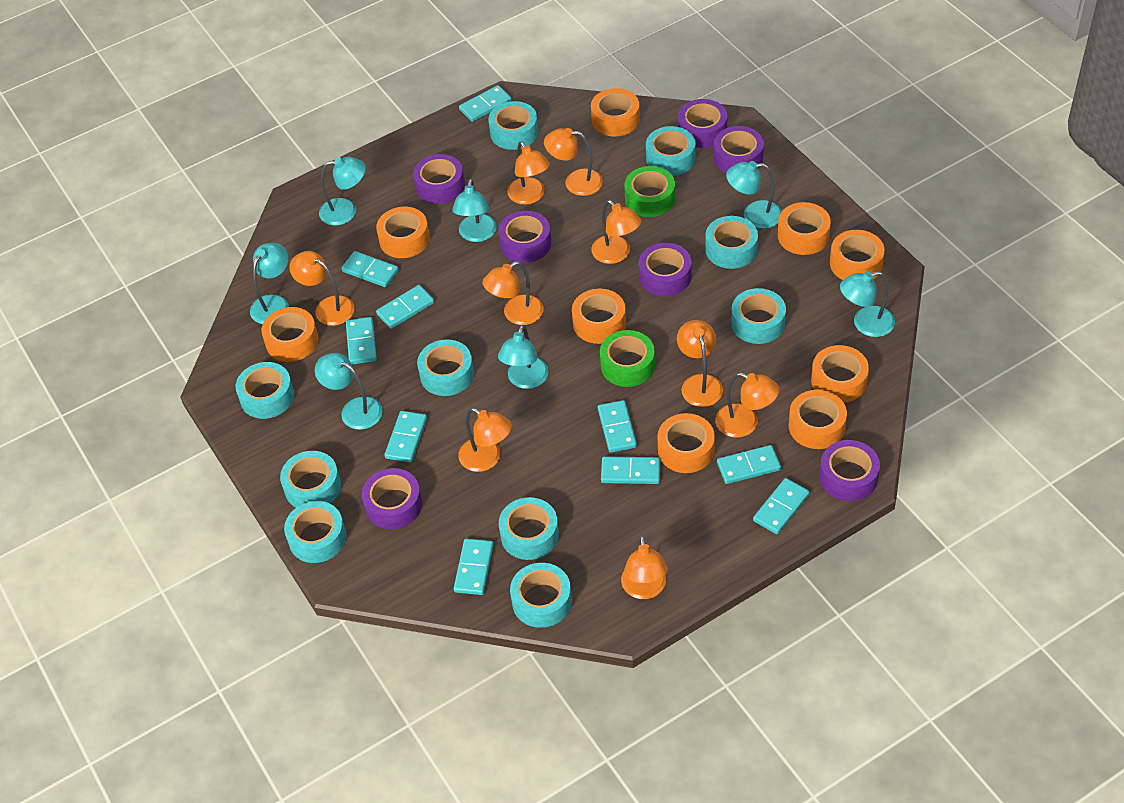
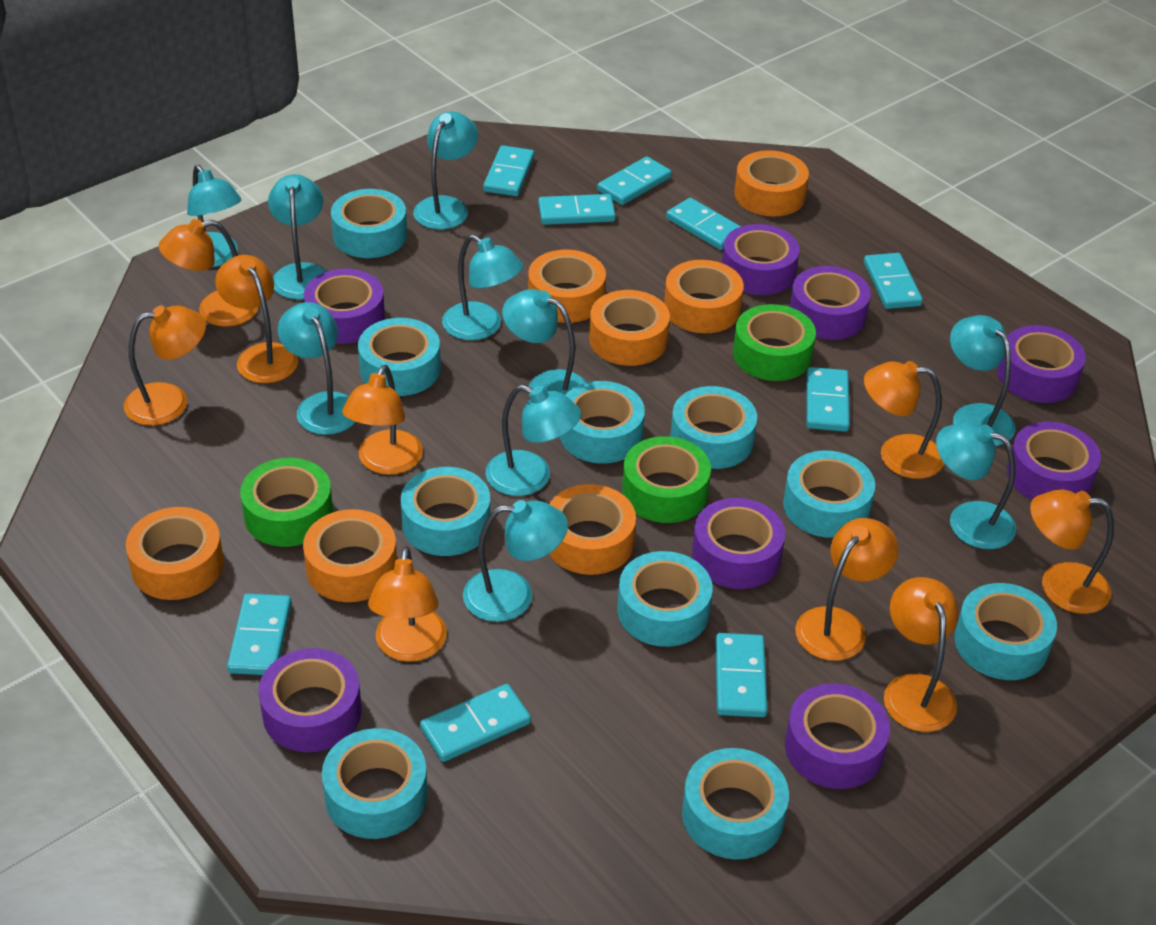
green tape: 2 -> 3
orange tape: 9 -> 7
purple tape: 7 -> 8
turquoise domino: 10 -> 9
turquoise lamp: 7 -> 10

